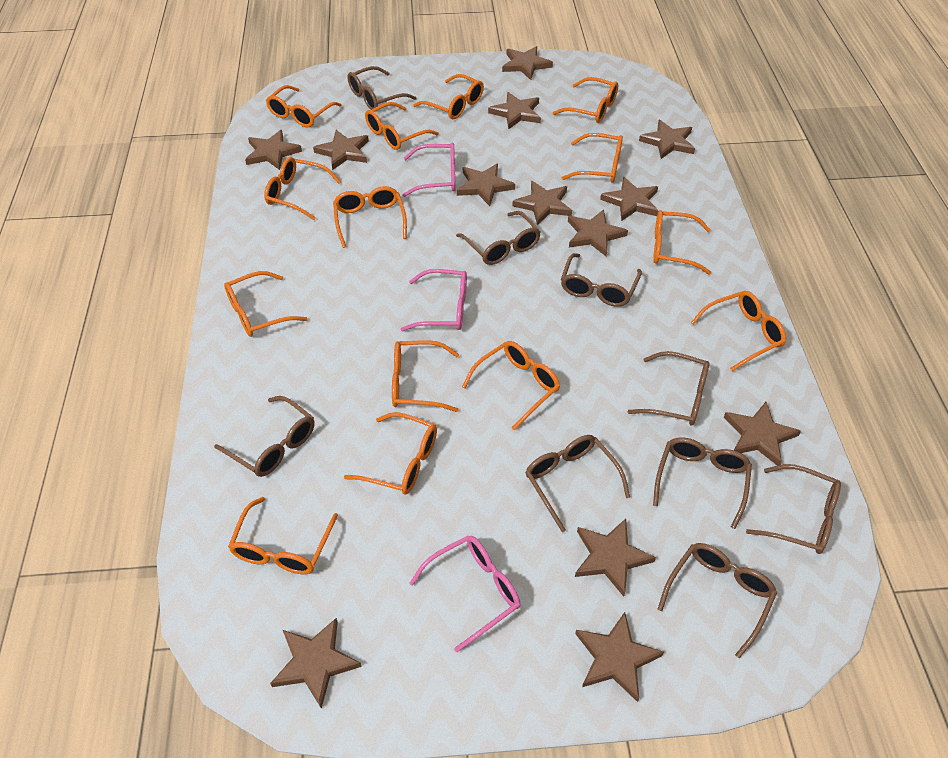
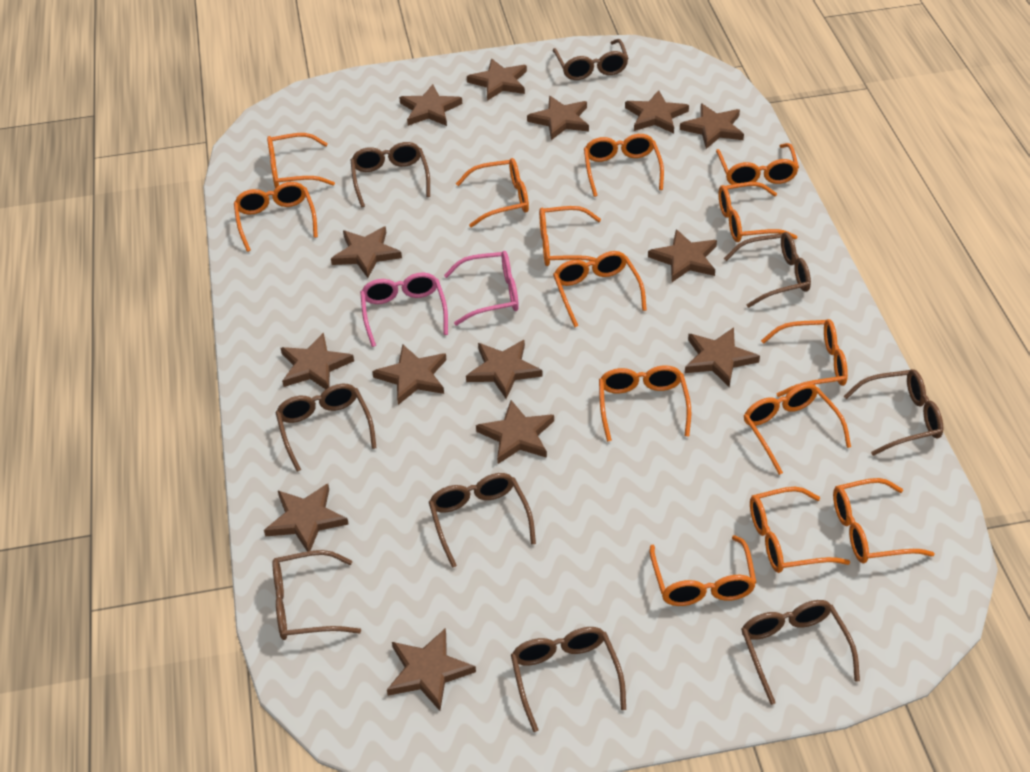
brown star: 13 -> 14
pink glasses: 3 -> 2

